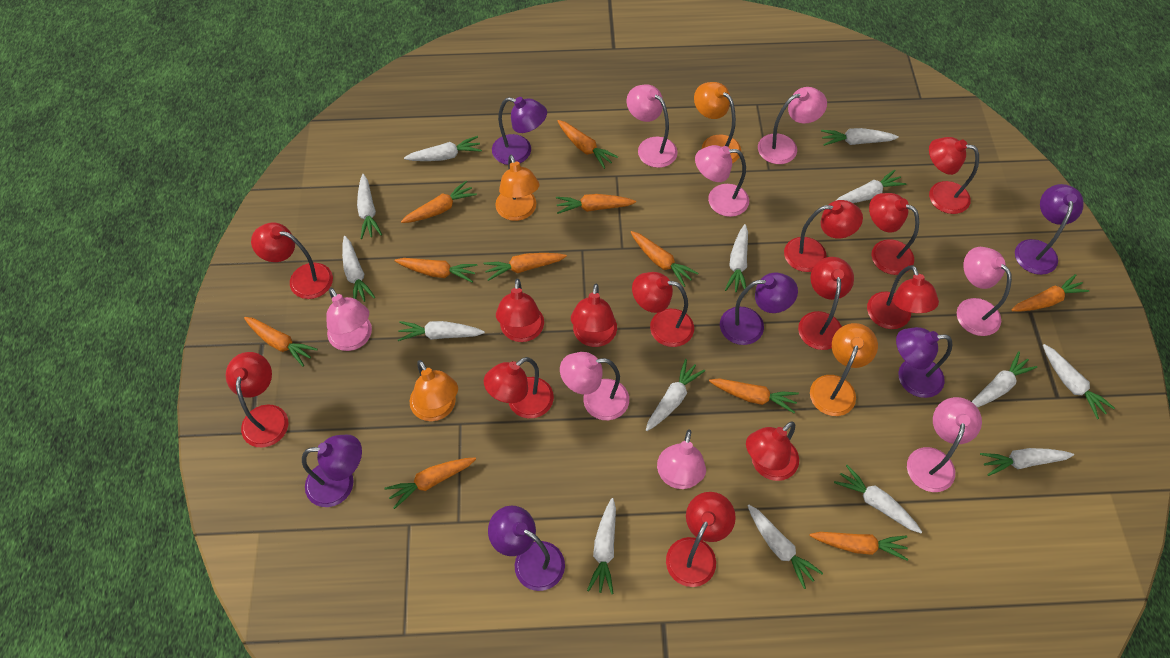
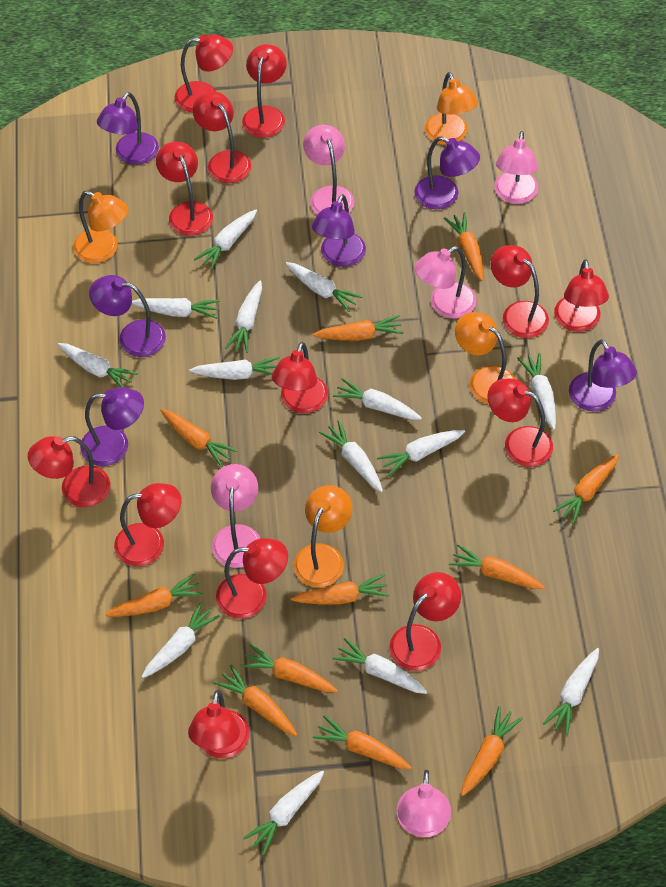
pink lamp: 8 -> 5

